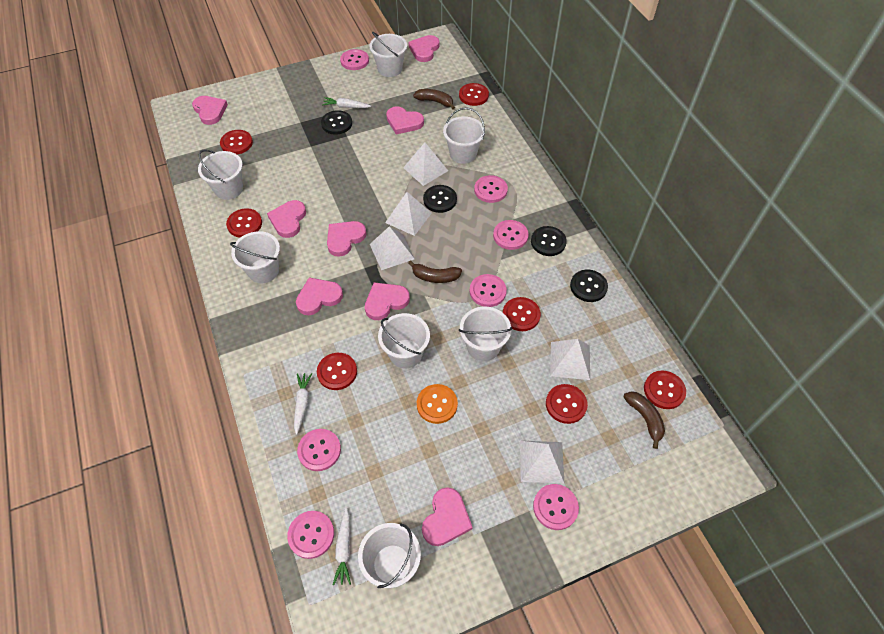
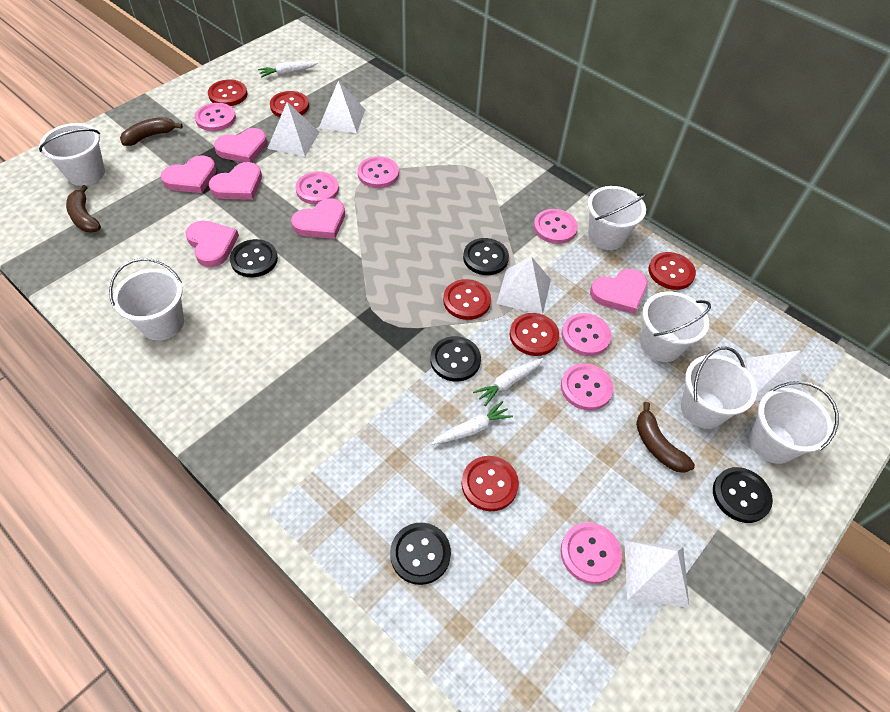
black button: 4 -> 5
orange button: 1 -> 0
pink heart: 8 -> 6
red button: 7 -> 6
white bucket: 7 -> 6

